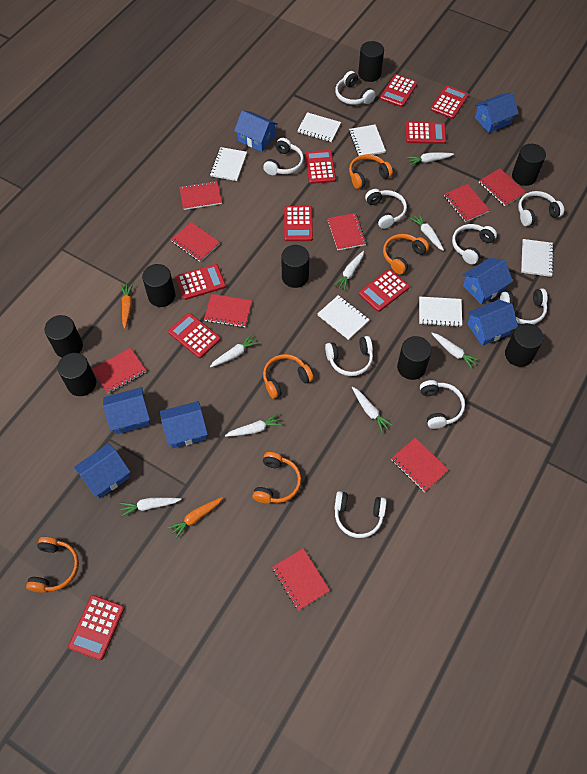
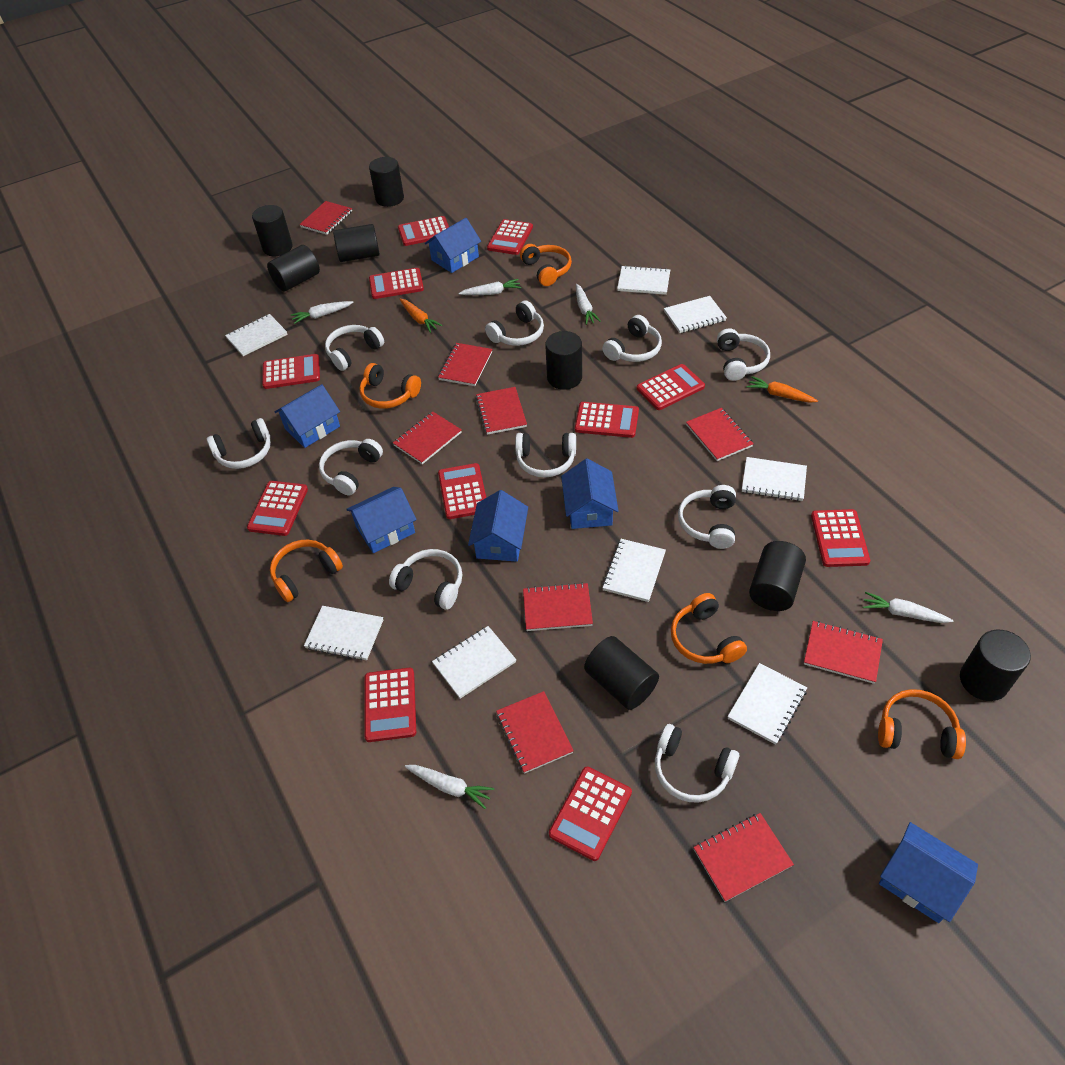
blue house: 7 -> 6
red calculator: 9 -> 11
white carrot: 8 -> 5
white headphones: 9 -> 10
white notebook: 6 -> 8

